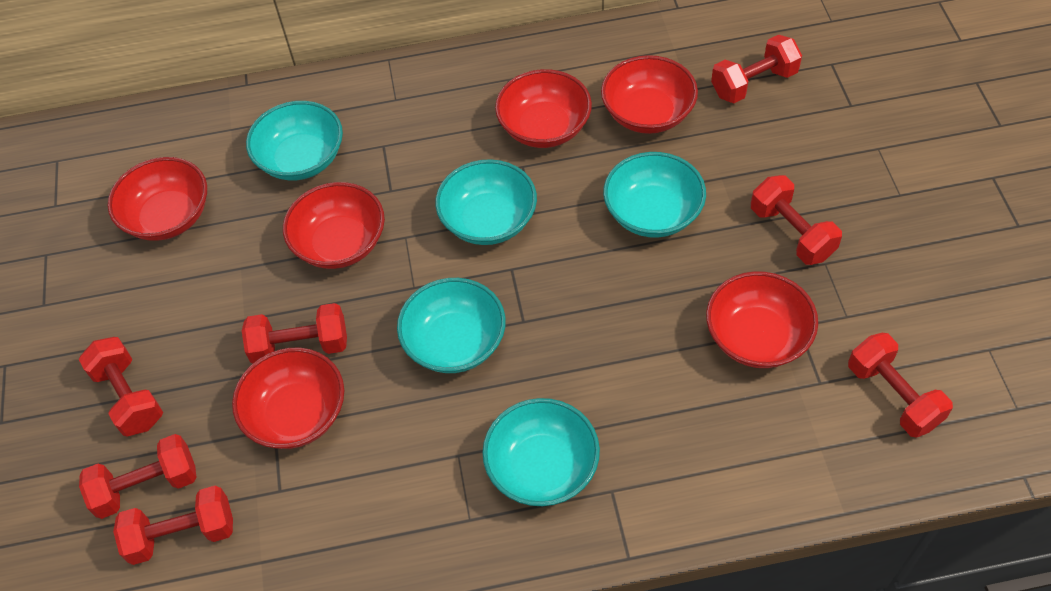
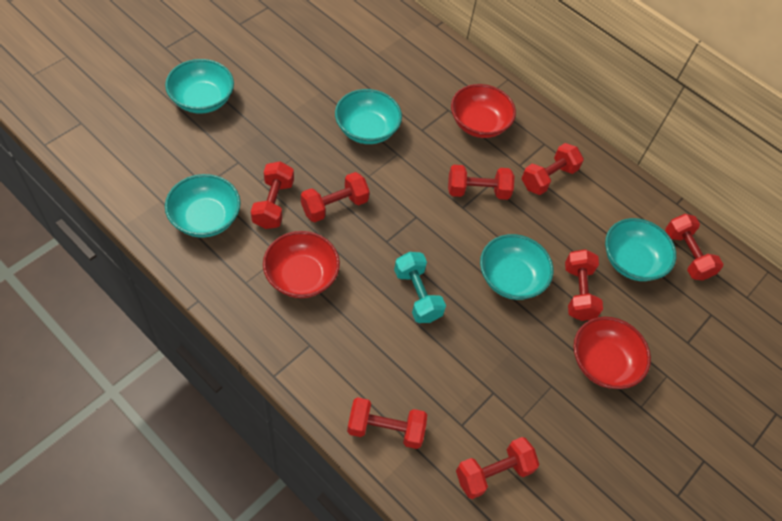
red bowl: 6 -> 3
red dumbbell: 7 -> 8
turquoise dumbbell: 0 -> 1

